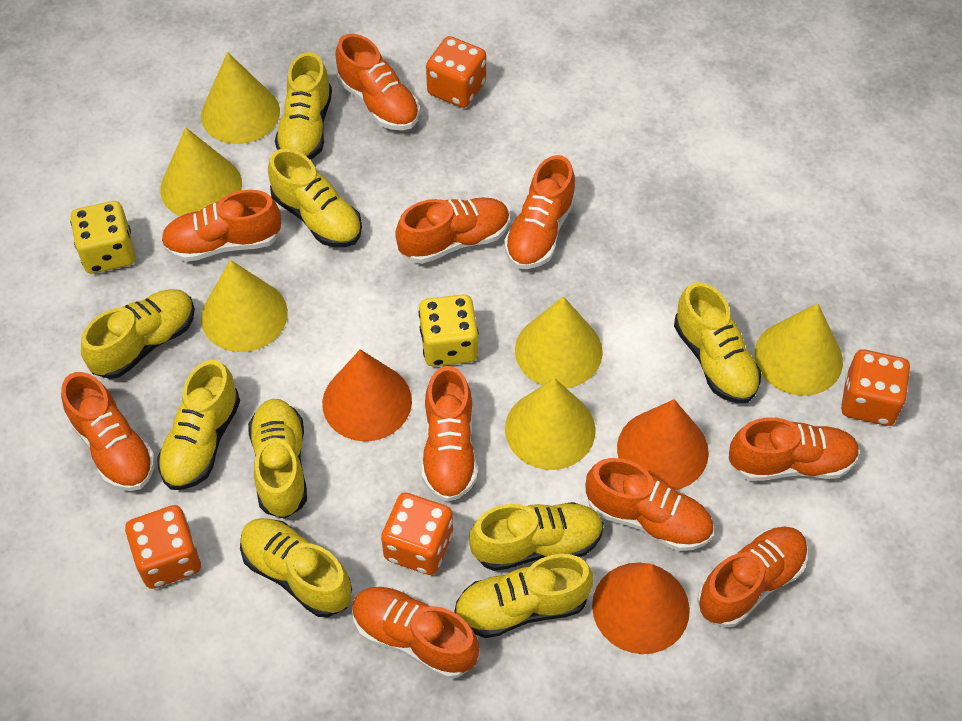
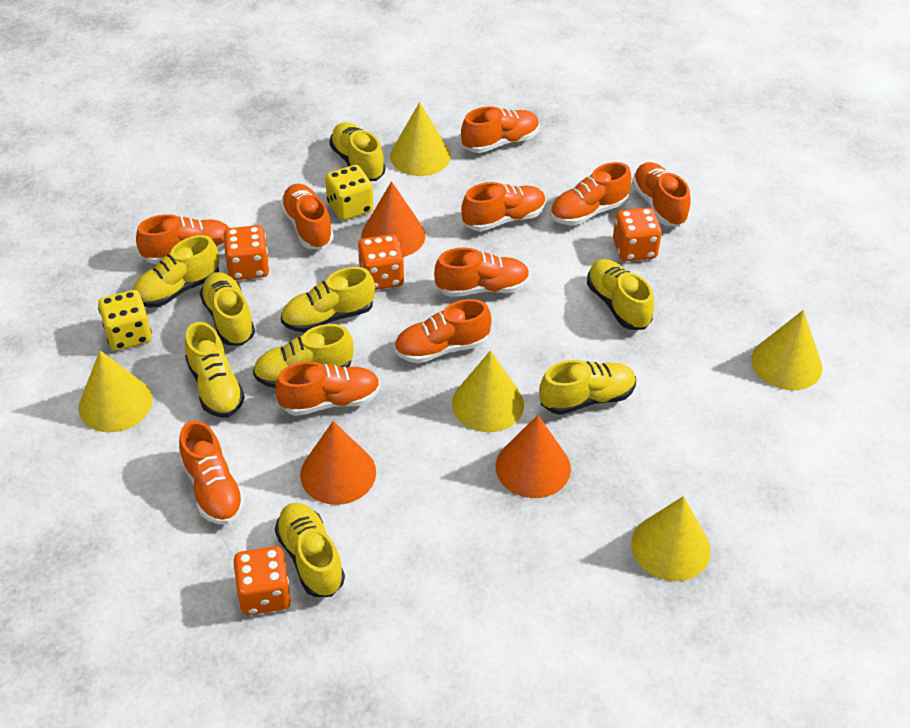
yellow cone: 6 -> 5

